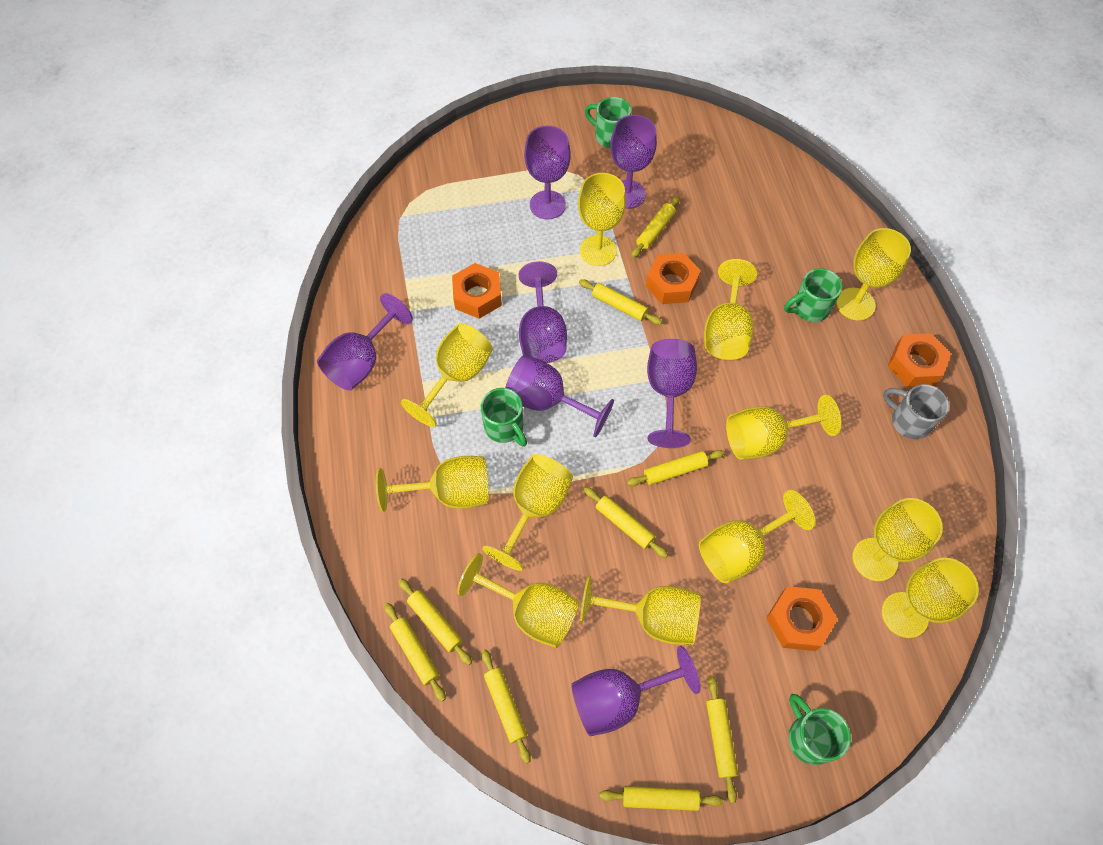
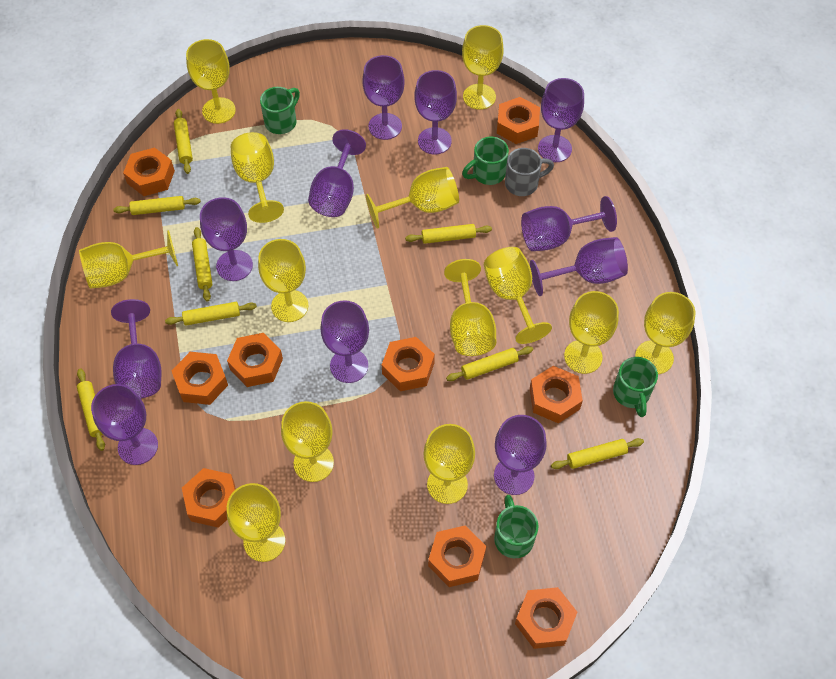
orange nut: 4 -> 9
purple goblet: 7 -> 11
yellow goblet: 12 -> 13
yellow rolling pin: 9 -> 8

